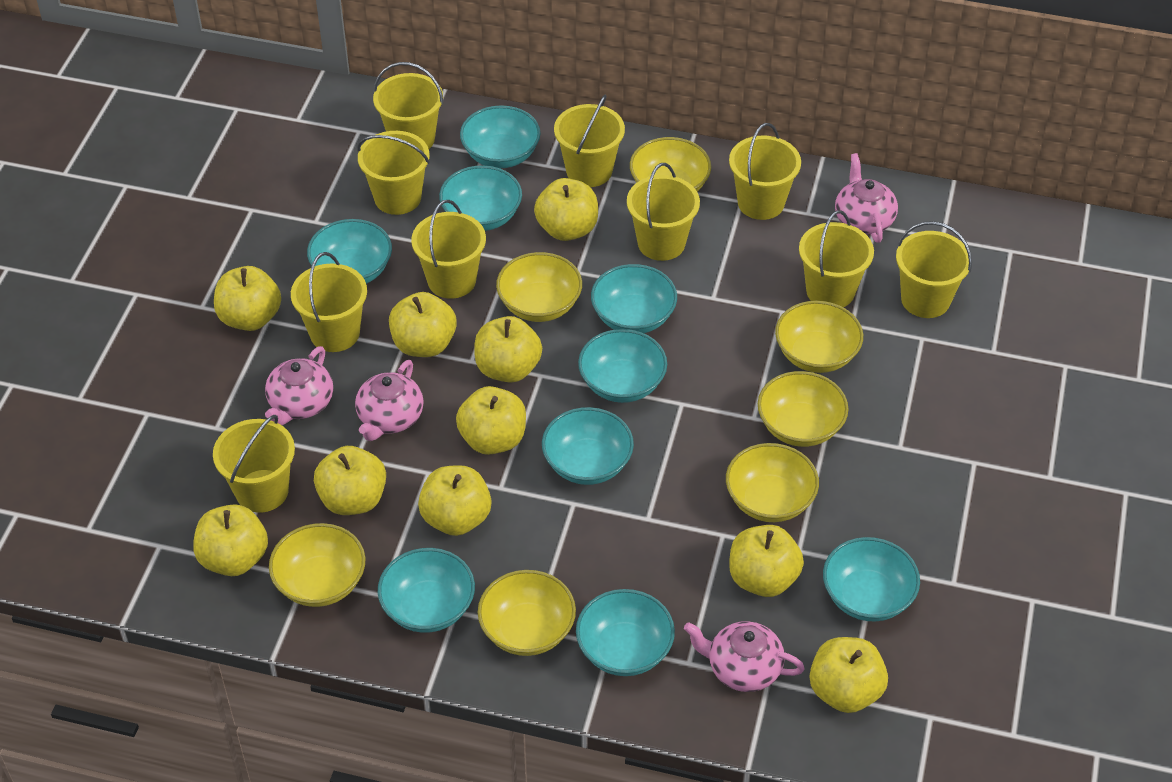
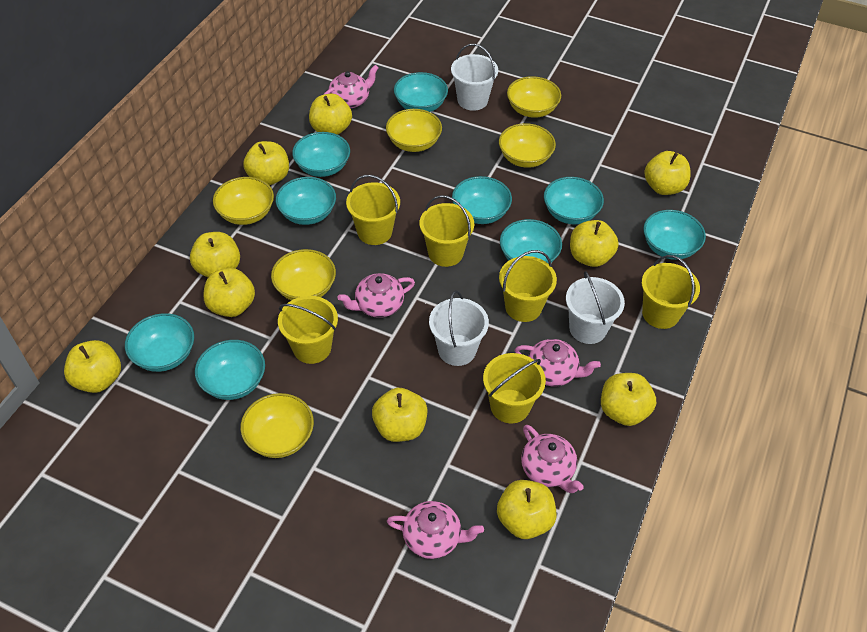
pink teapot: 4 -> 5
white bucket: 0 -> 3
yellow bowl: 7 -> 6
yellow bucket: 10 -> 6

